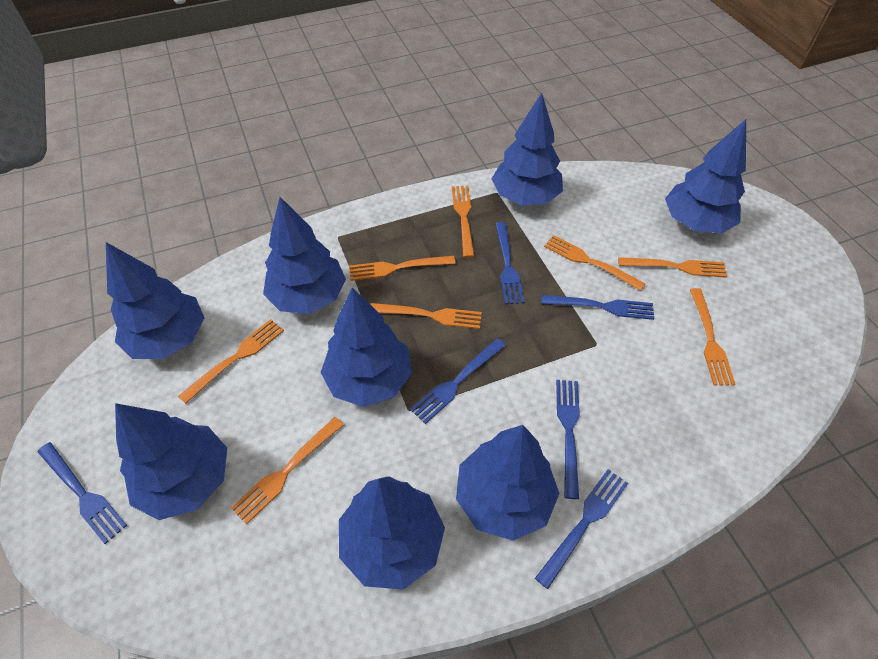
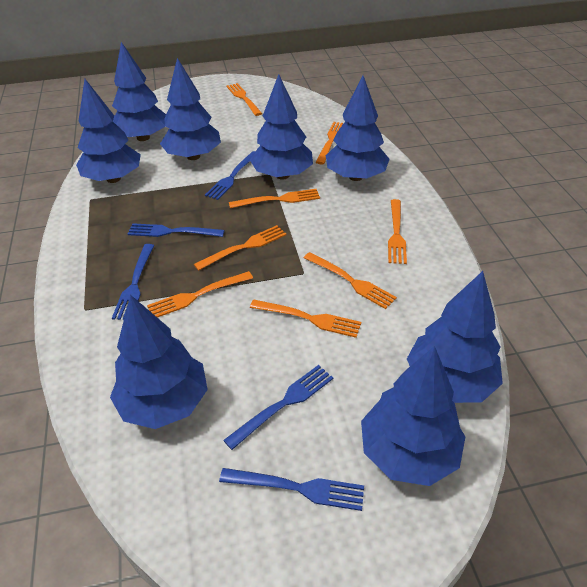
blue fork: 6 -> 5

